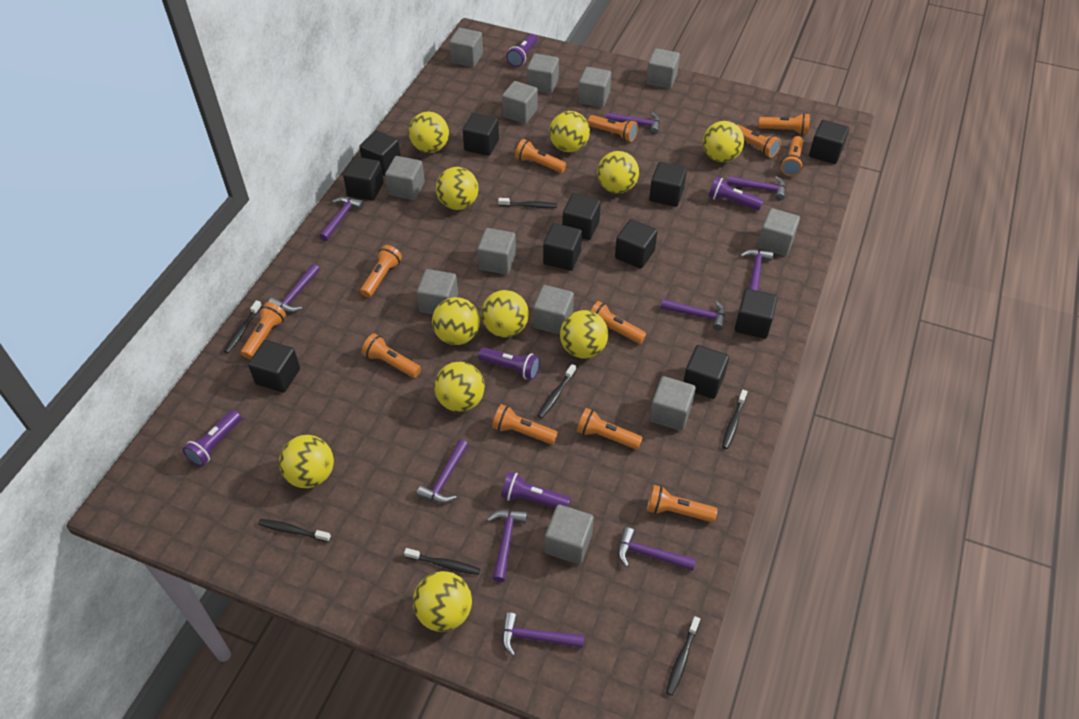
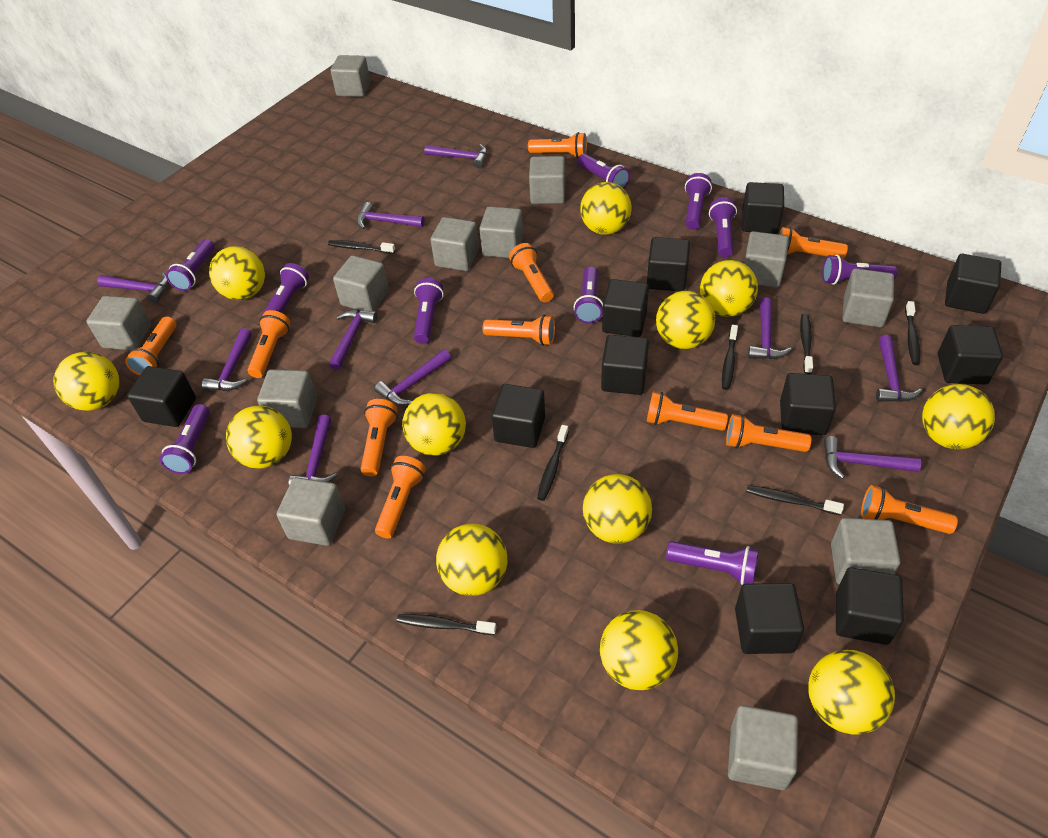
orange flashlight: 12 -> 11
purple flashlight: 5 -> 10
yellow ball: 11 -> 12

